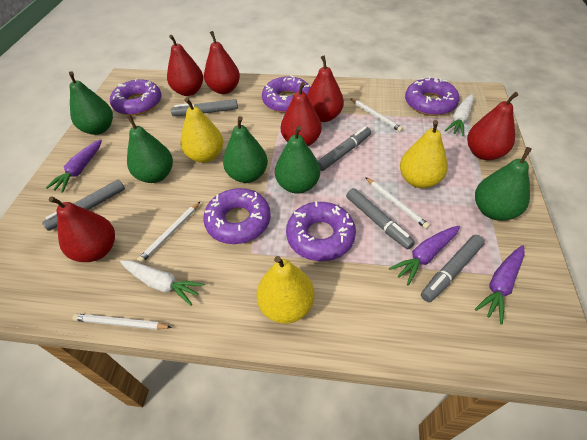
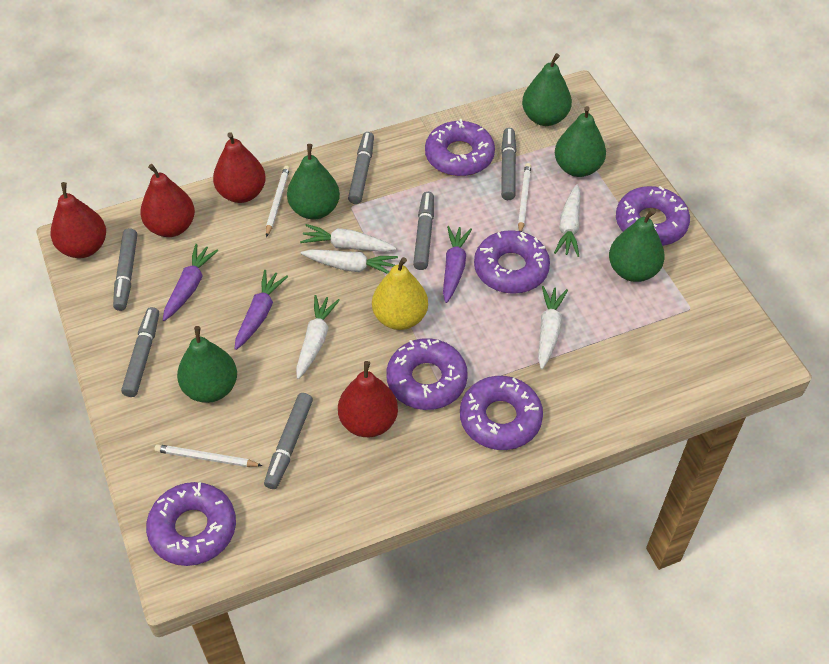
grey marker: 5 -> 6
purple donut: 5 -> 6
red pear: 6 -> 4
white carrot: 2 -> 5
white pencil: 4 -> 3
yellow pear: 3 -> 1

